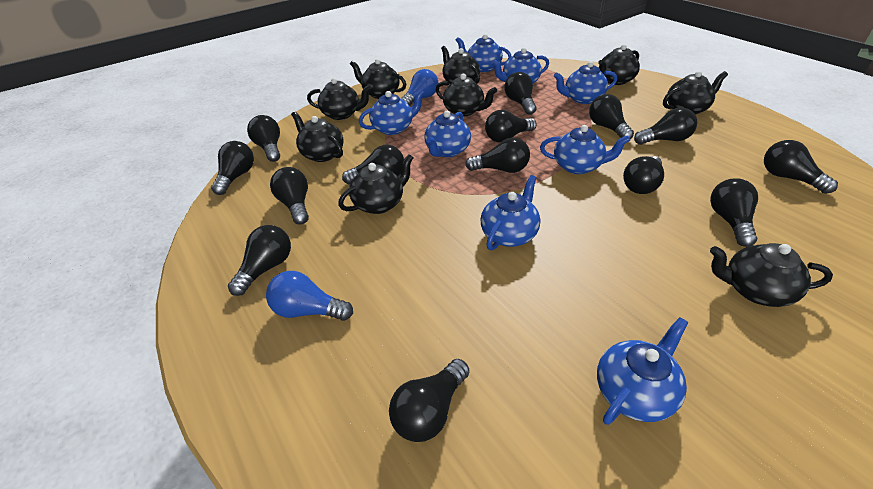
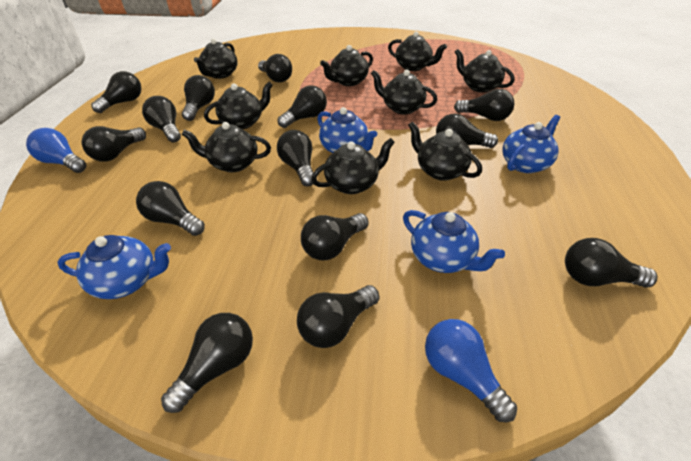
blue teapot: 8 -> 4

